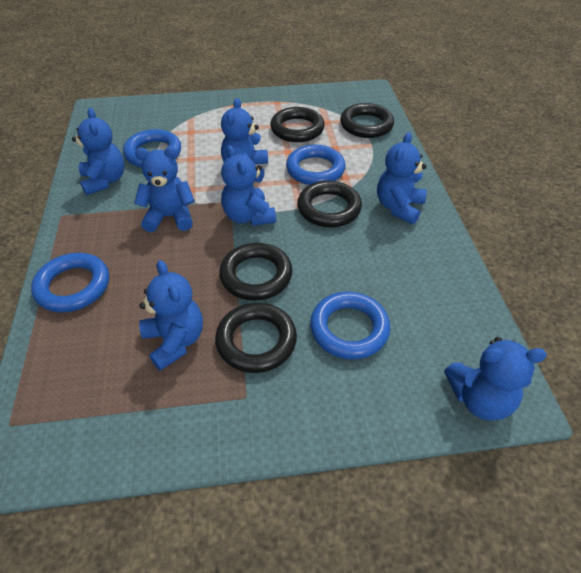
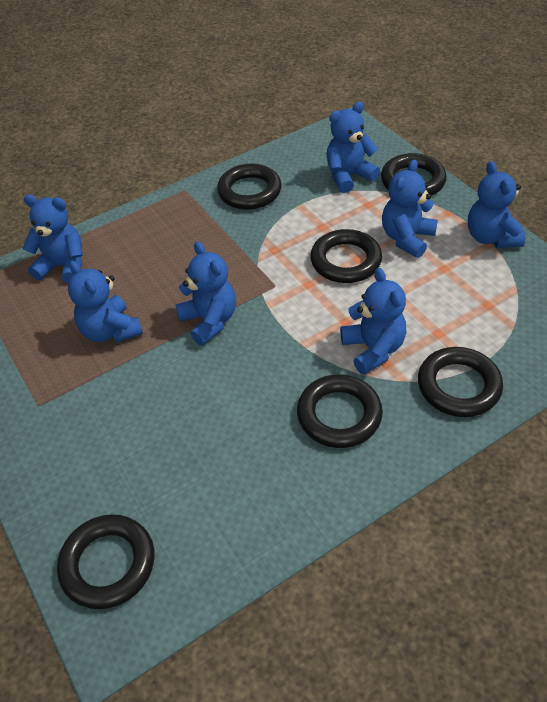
black ring: 5 -> 6
blue ring: 4 -> 0

